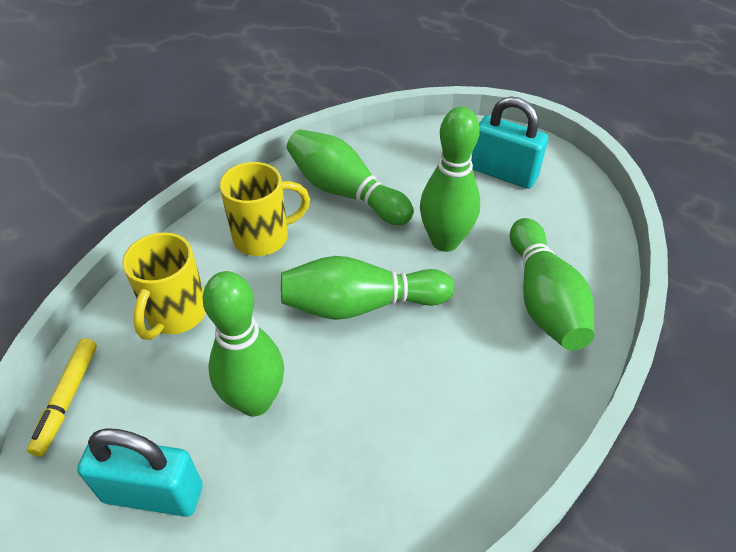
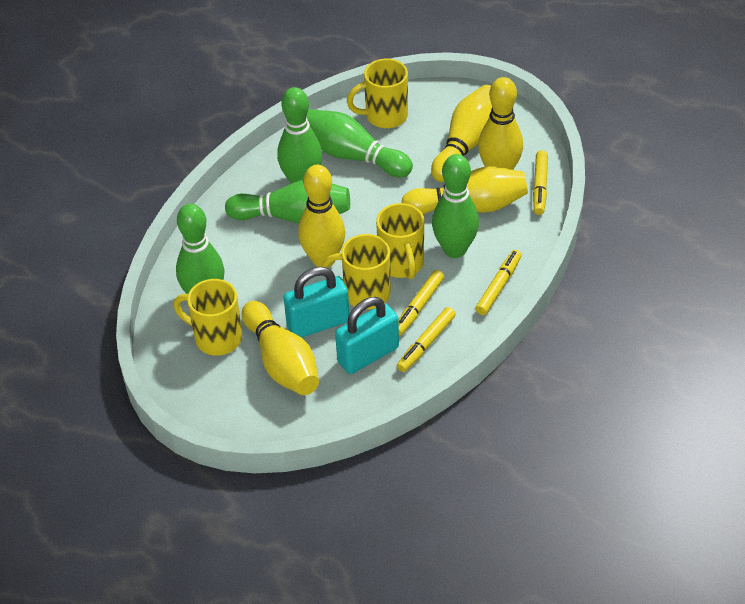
yellow bowling pin: 0 -> 5
yellow marker: 1 -> 4
yellow mug: 2 -> 4

